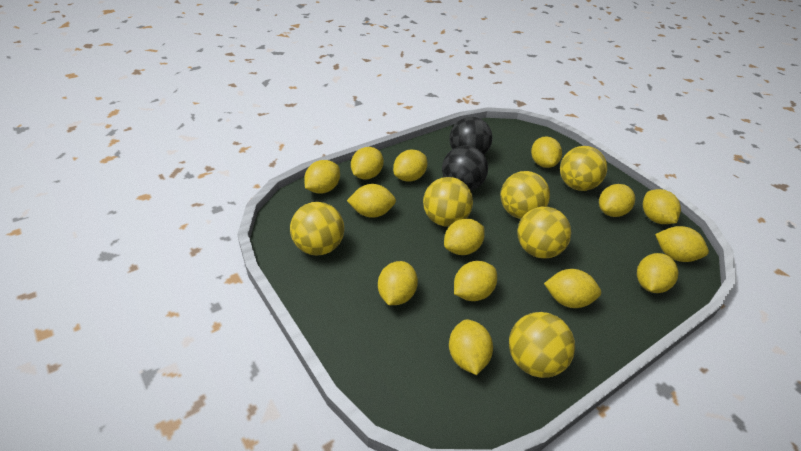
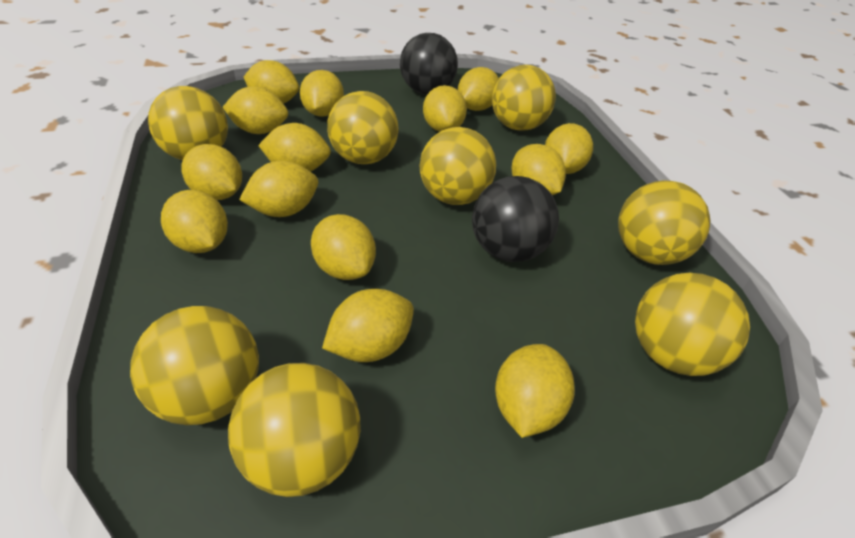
yellow ball: 6 -> 8

